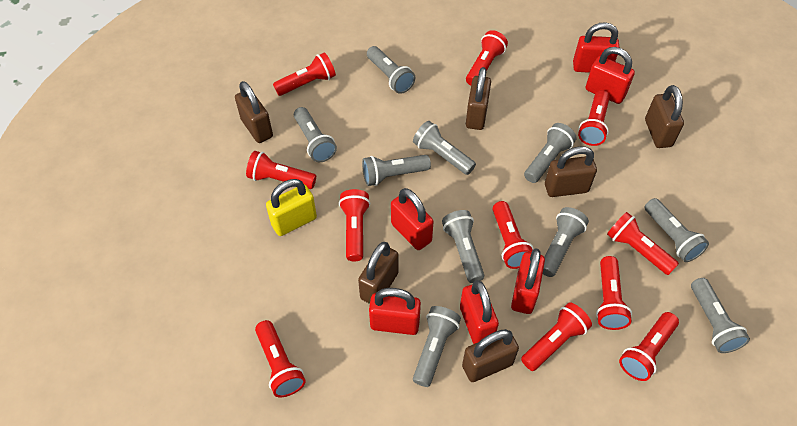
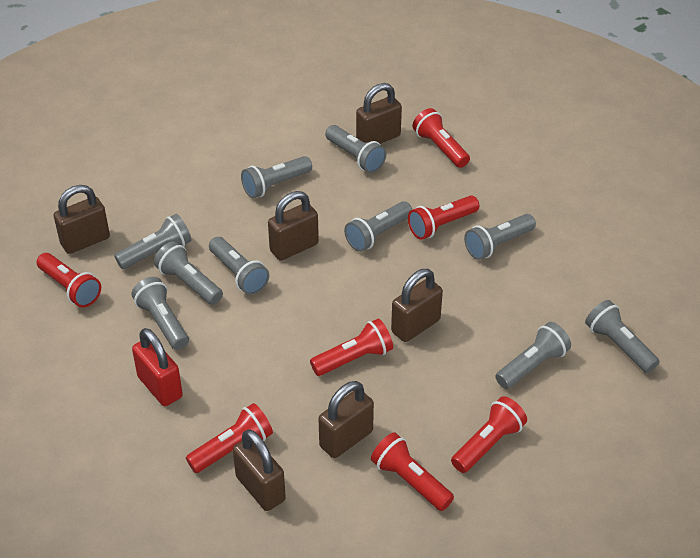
red flashlight: 11 -> 7
red padlock: 6 -> 1
yellow padlock: 1 -> 0

